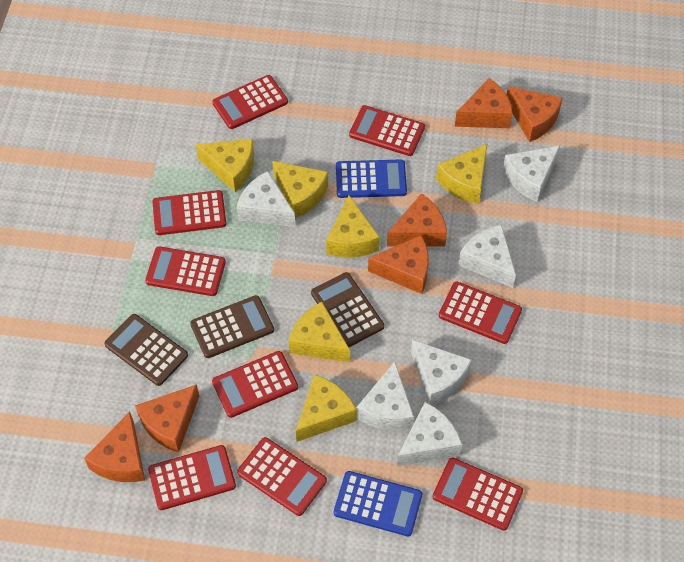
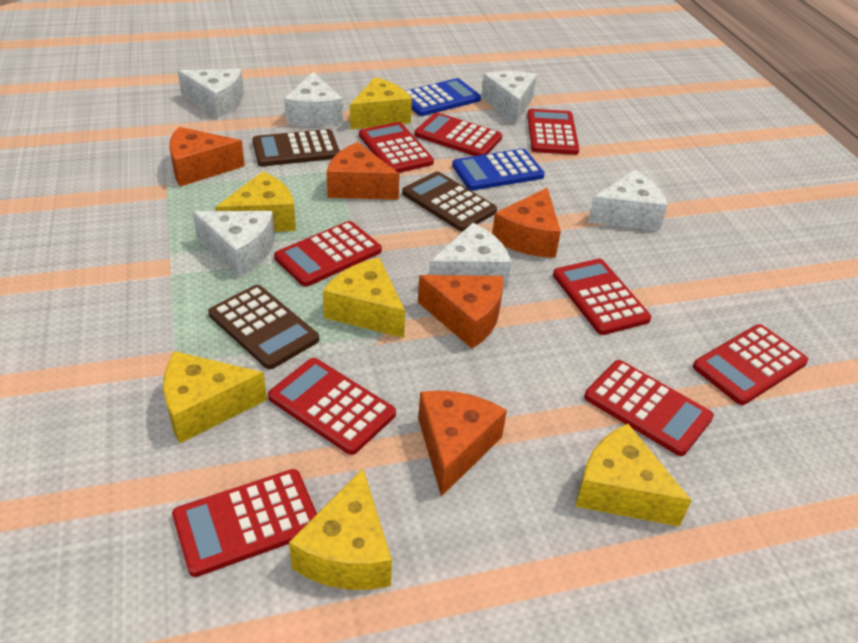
orange cheese: 6 -> 5

